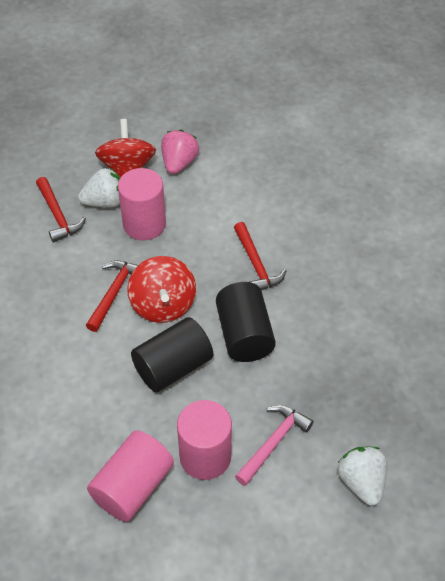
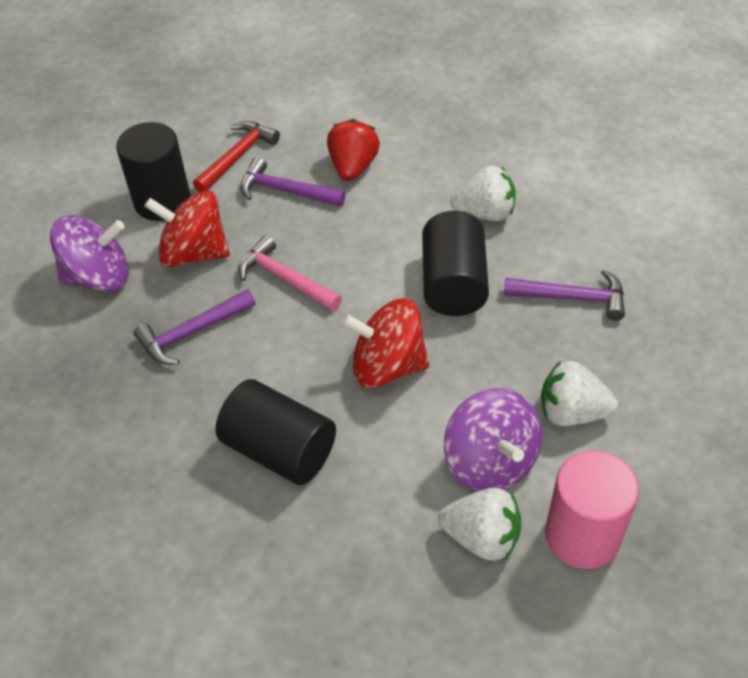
black cylinder: 2 -> 3
pink cylinder: 3 -> 1
pink strawberry: 1 -> 0
purple hammer: 0 -> 3
purple spinning top: 0 -> 2
red hammer: 3 -> 1
red strawberry: 0 -> 1
white strawberry: 2 -> 3

